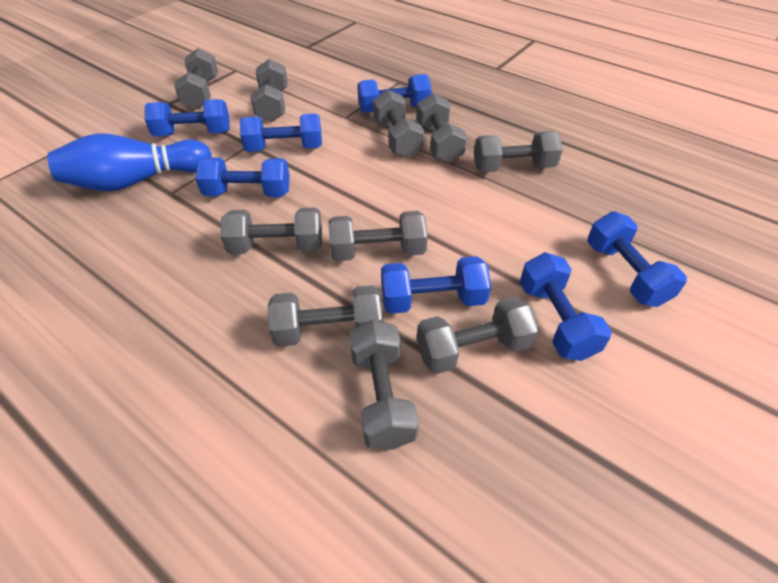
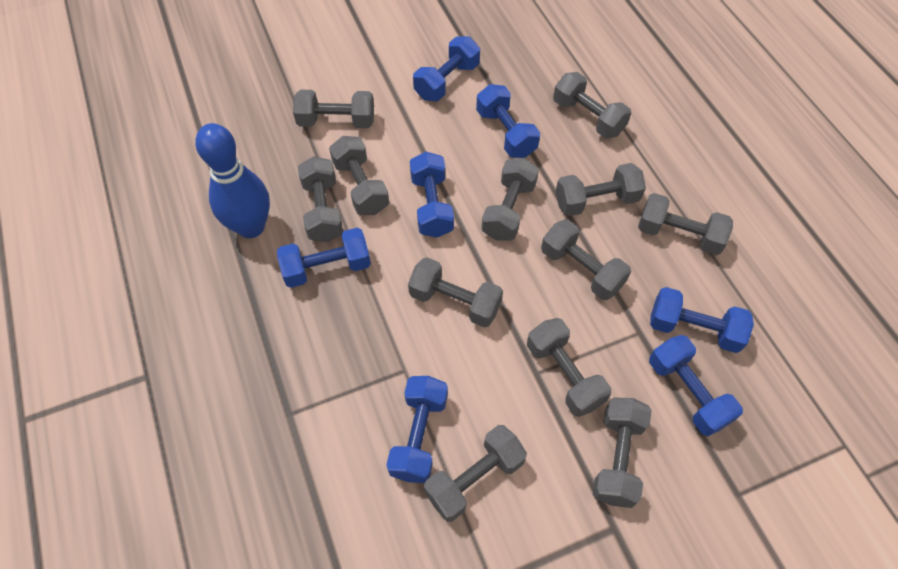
grey dumbbell: 10 -> 12

